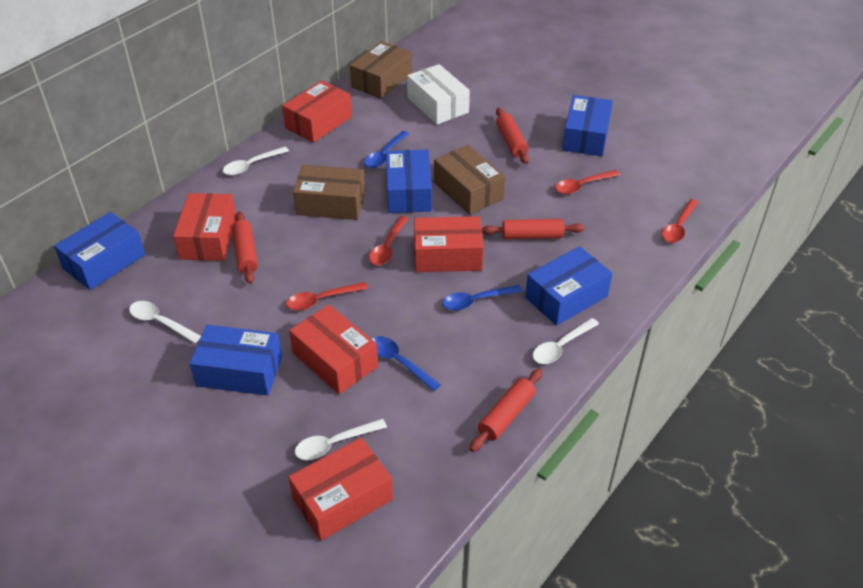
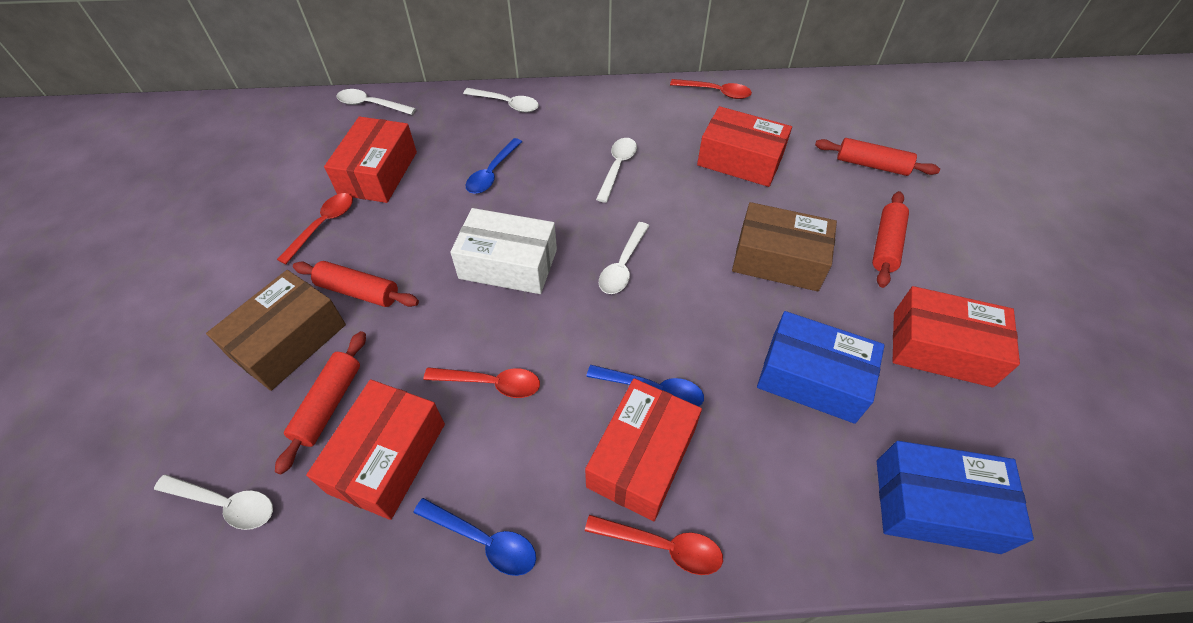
blue box: 5 -> 2
brown box: 3 -> 2
white spoon: 4 -> 5

